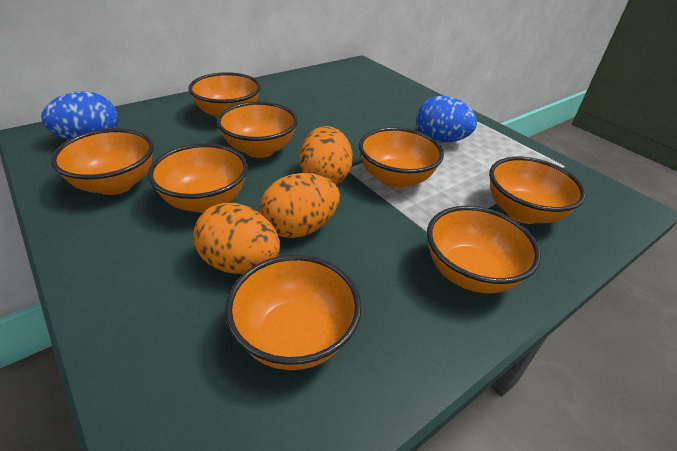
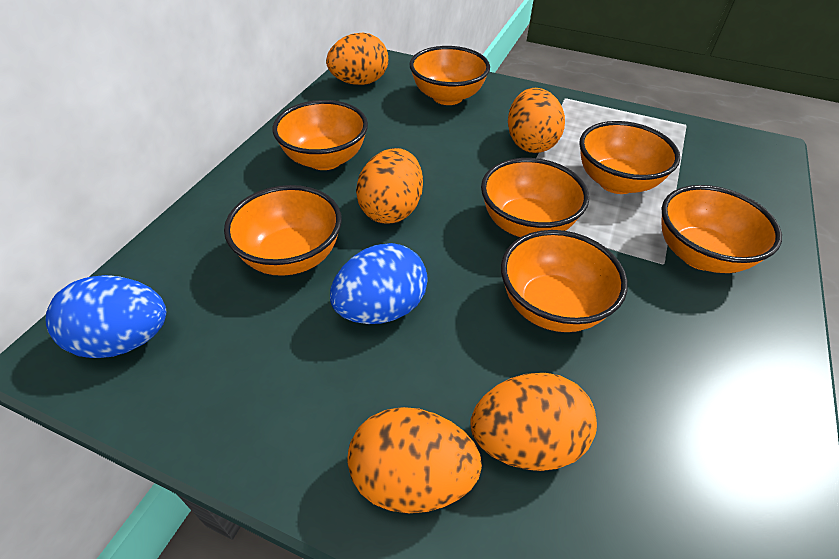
orange bowl: 8 -> 7
orange egg: 3 -> 5

